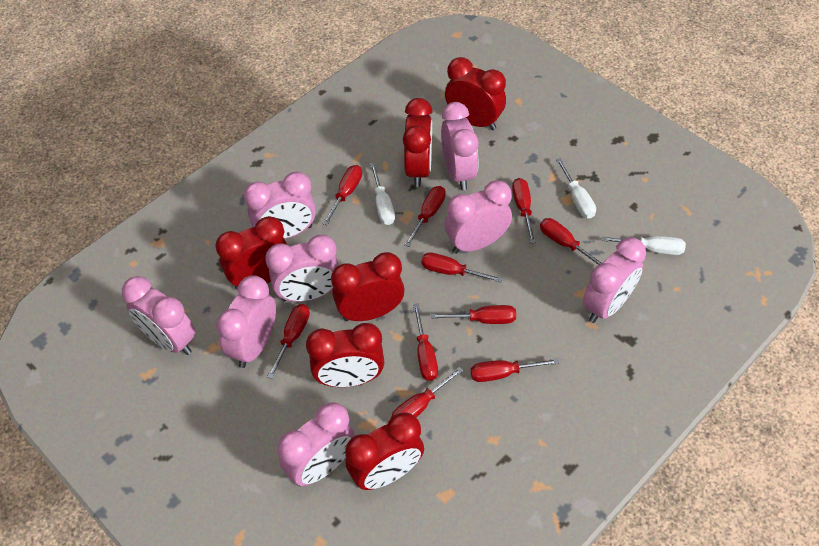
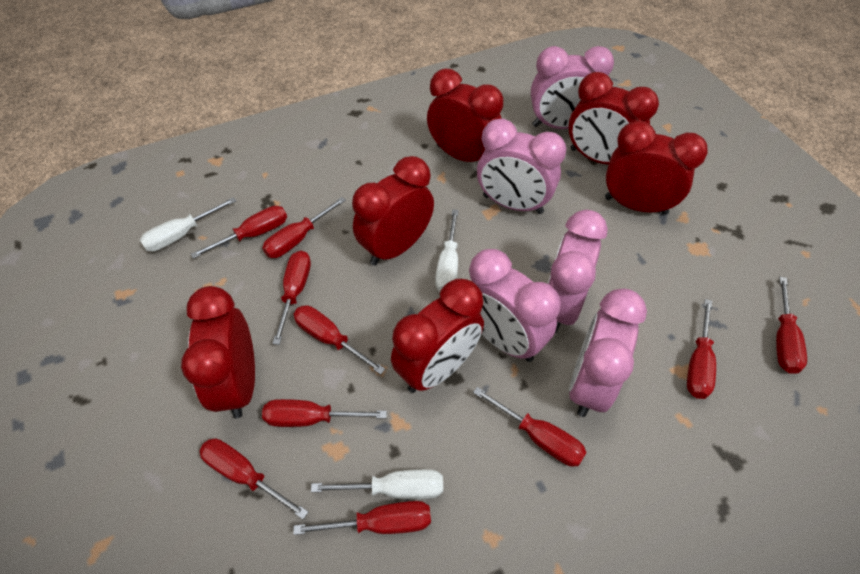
pink clock: 8 -> 5

